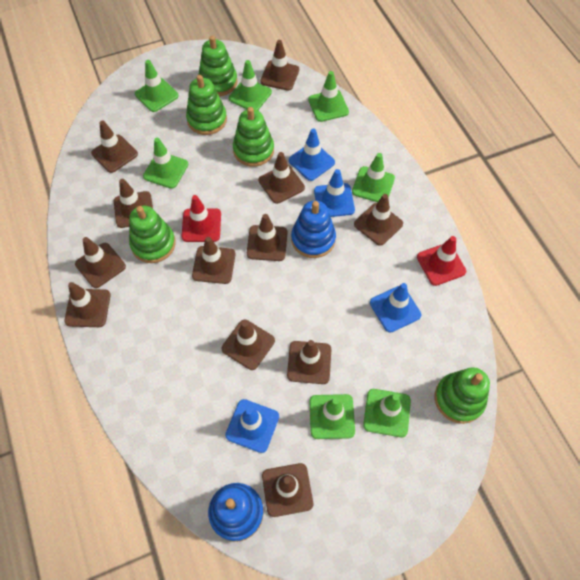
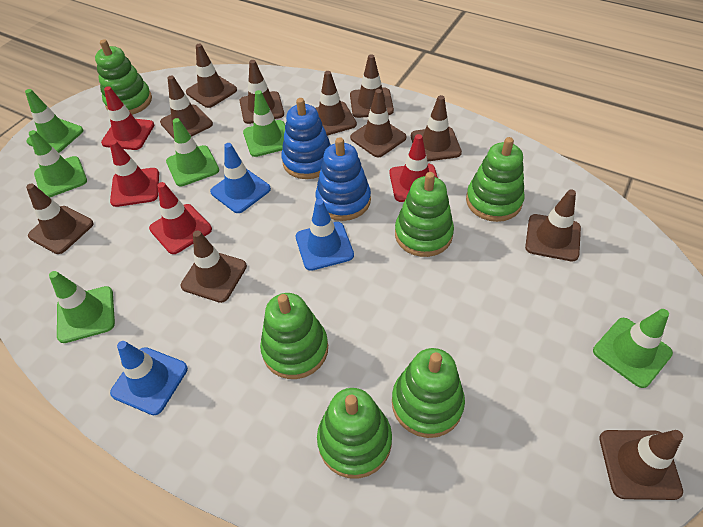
blue traffic cone: 4 -> 3
brown traffic cone: 12 -> 11
green stacking toy: 5 -> 6
green traffic cone: 7 -> 6
red traffic cone: 2 -> 4

